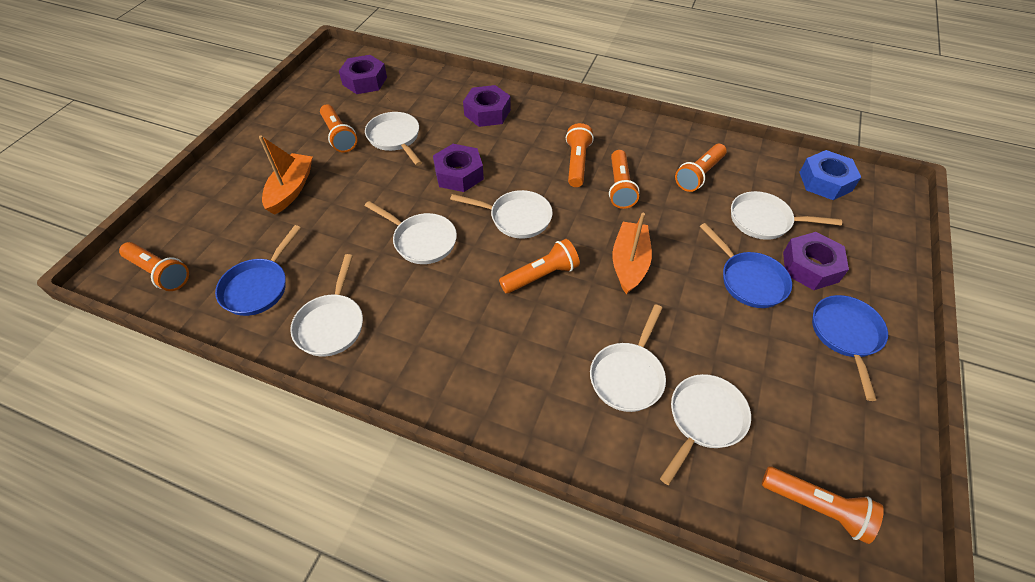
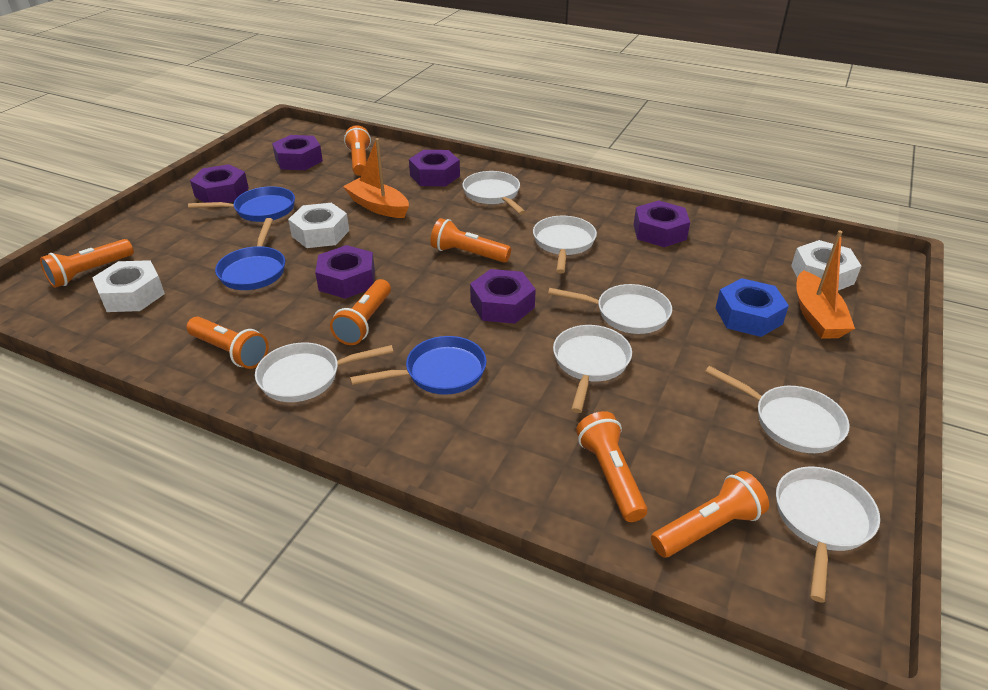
purple nut: 4 -> 6
white nut: 0 -> 3

